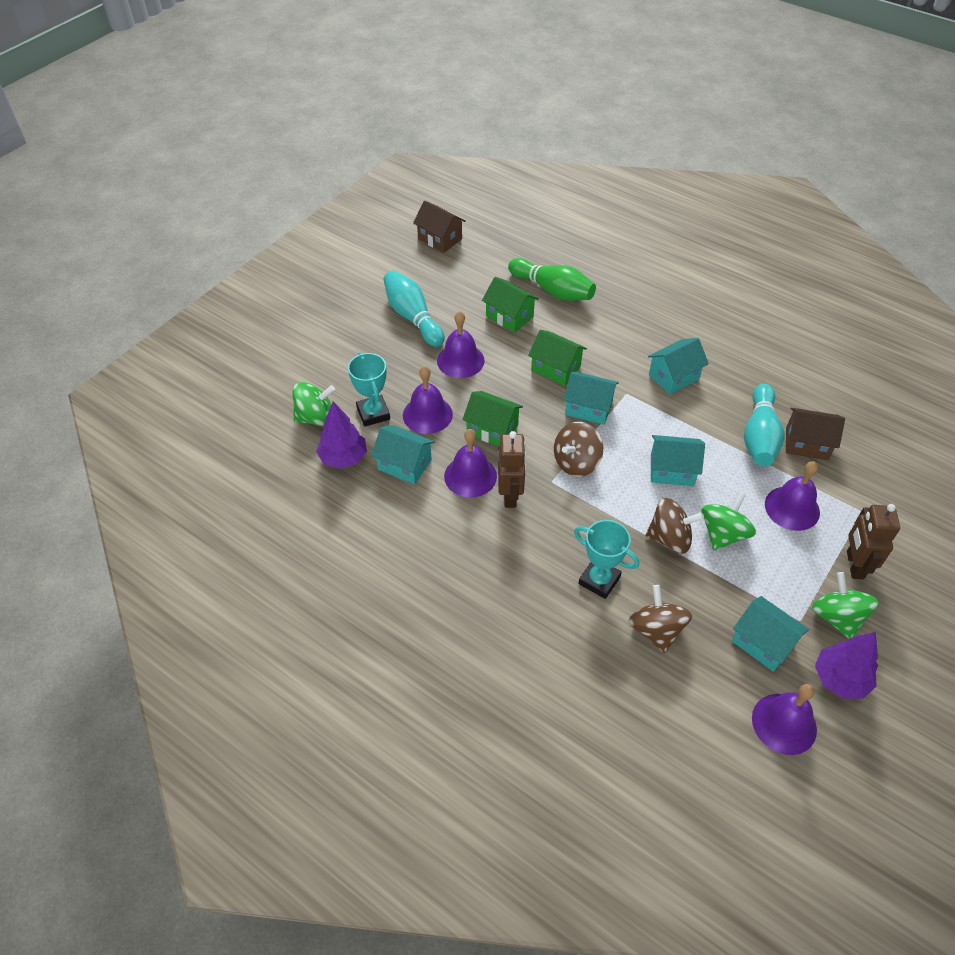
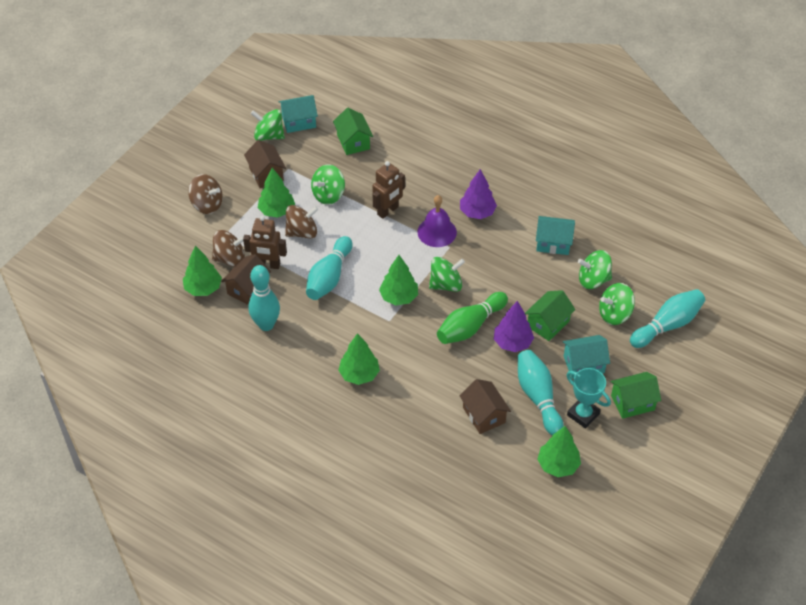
brown house: 2 -> 3
green spinning top: 3 -> 5
green tree: 0 -> 5
purple bell: 5 -> 1
turquoise bowling pin: 2 -> 4
turquoise house: 5 -> 3
turquoise trophy: 2 -> 1

